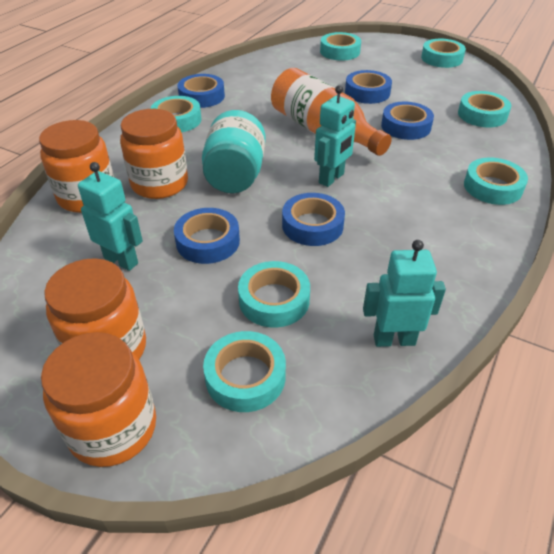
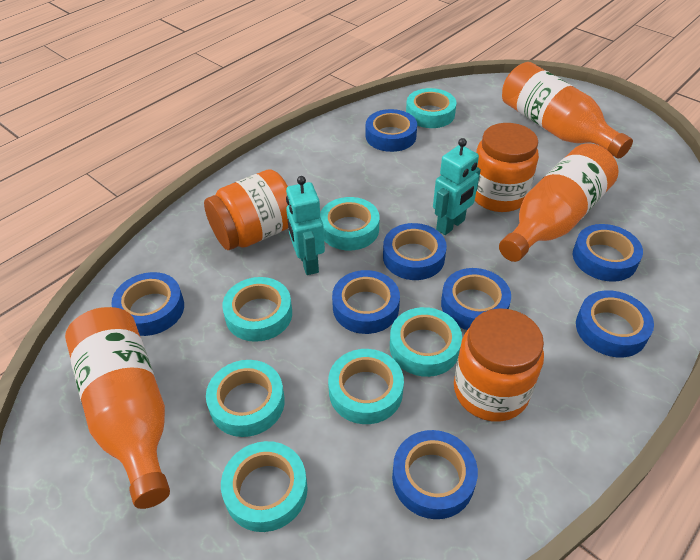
blue tape: 5 -> 8
orange bottle: 1 -> 3
orange jar: 4 -> 3
turquoise jar: 1 -> 0
turquoise robot: 3 -> 2

